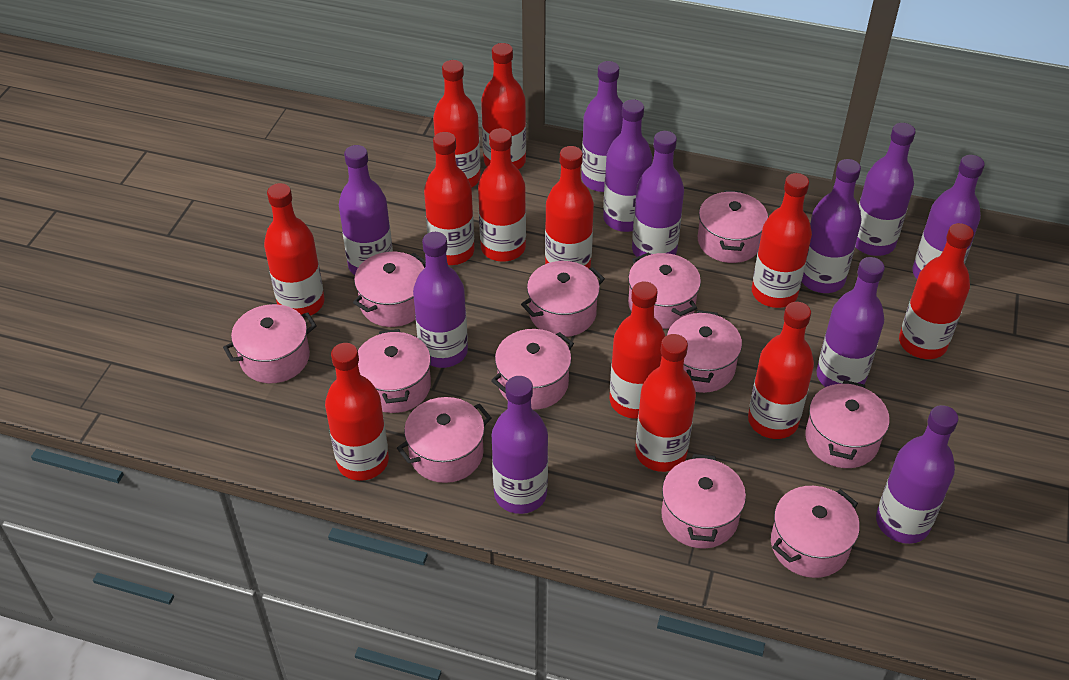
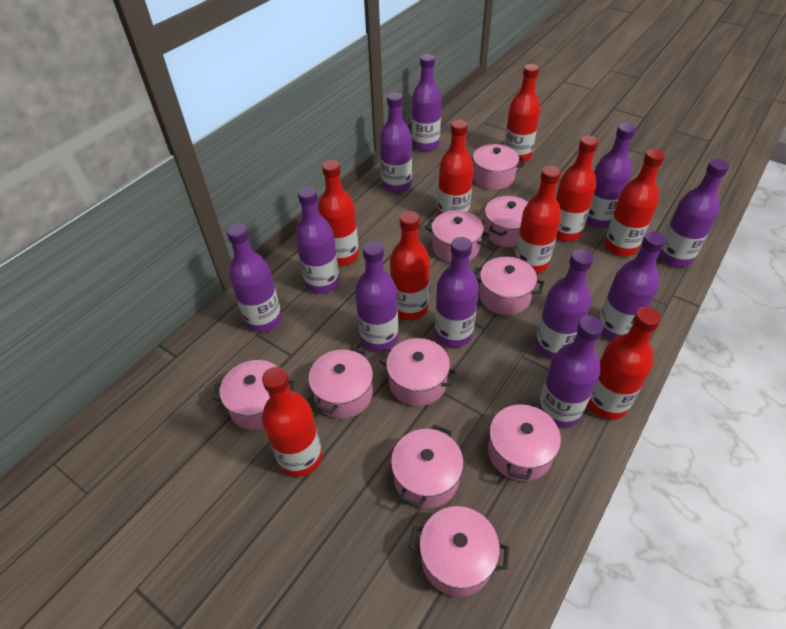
pink pot: 12 -> 10
red bottle: 12 -> 9

